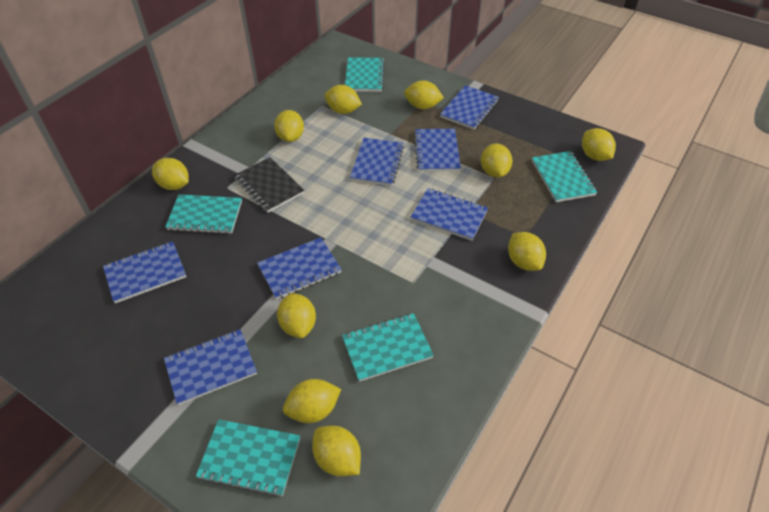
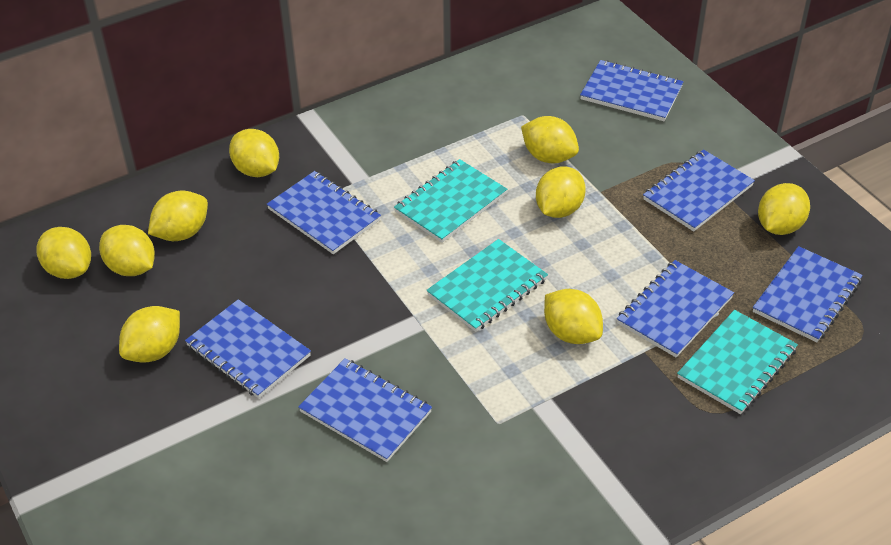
black notebook: 1 -> 0
turquoise notebook: 5 -> 3
yellow lemon: 10 -> 9

